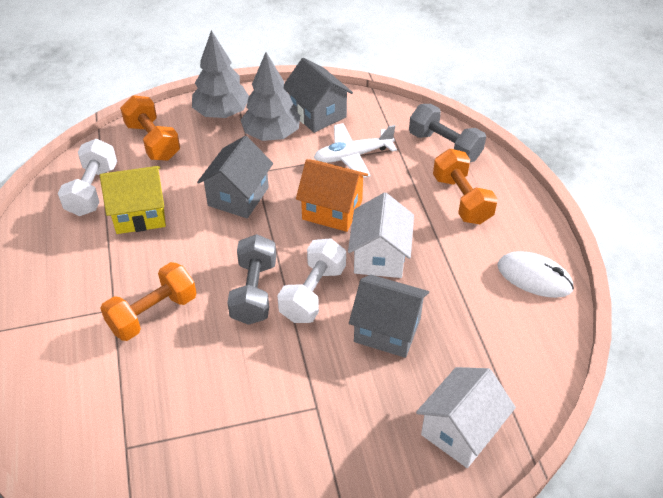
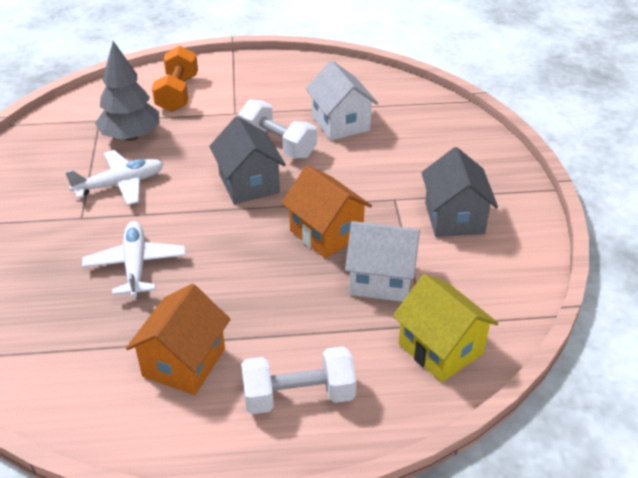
grey dumbbell: 2 -> 0
grey house: 3 -> 2
grey tree: 2 -> 1
orange dumbbell: 3 -> 1
orange house: 1 -> 2
white mouse: 1 -> 0
white plane: 1 -> 2

